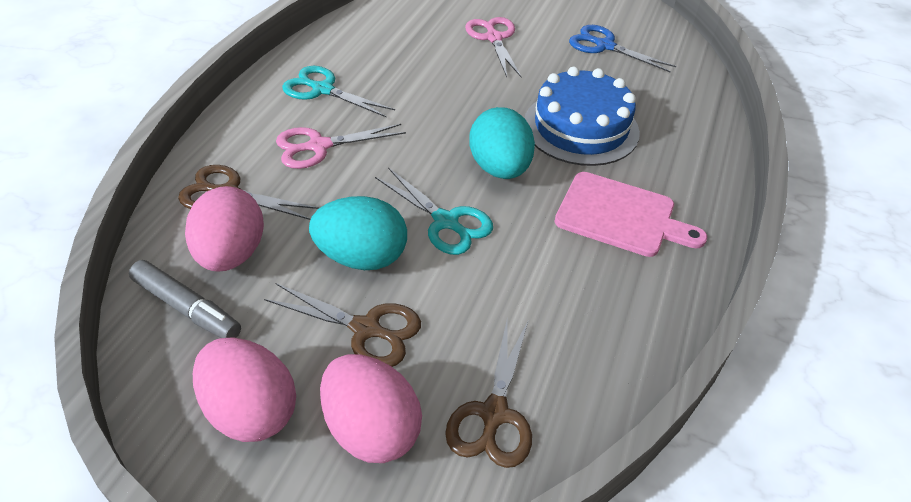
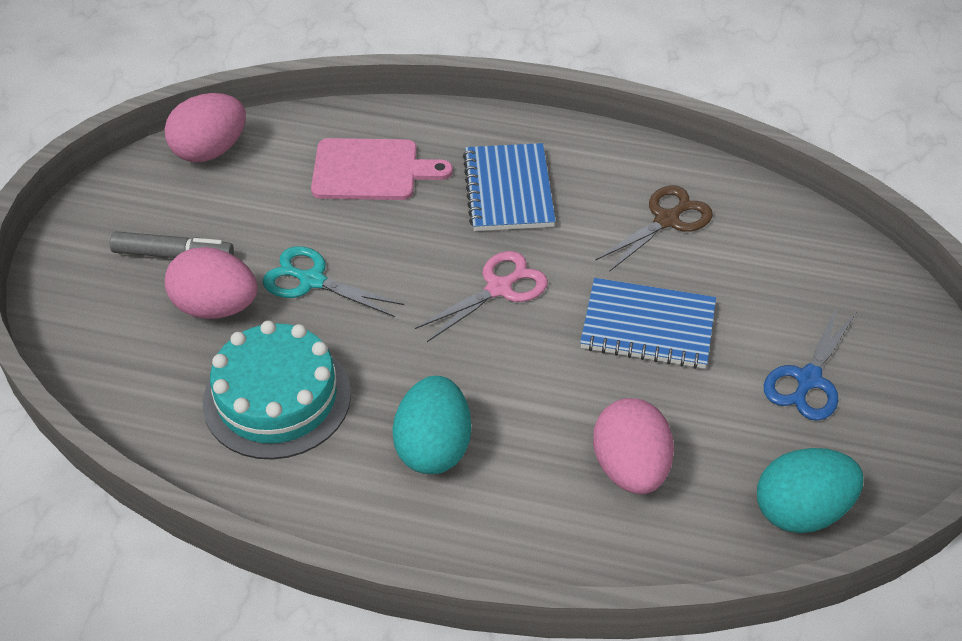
blue cake: 1 -> 0
blue notebook: 0 -> 2
brown scissors: 3 -> 1
pink scissors: 2 -> 1
turquoise cake: 0 -> 1
turquoise scissors: 2 -> 1

